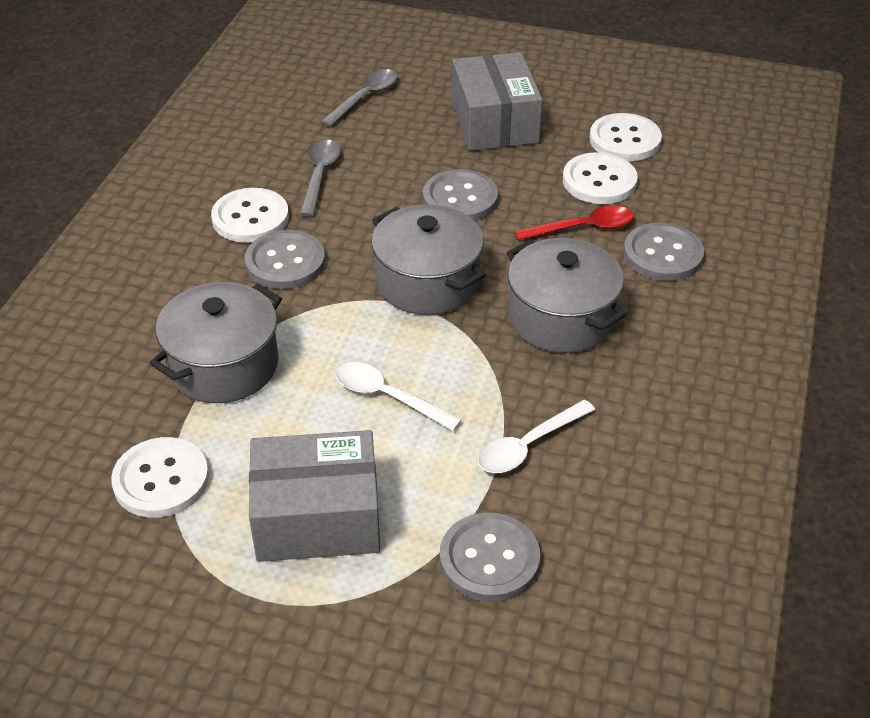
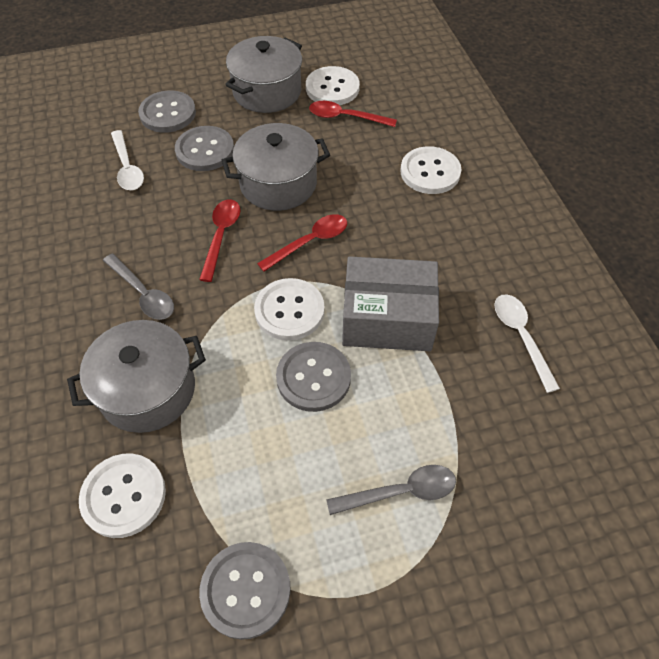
grey box: 2 -> 1
red spoon: 1 -> 3

